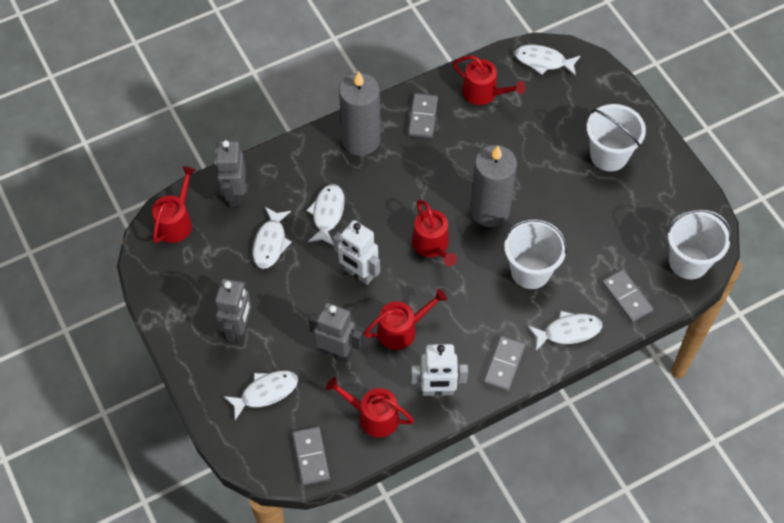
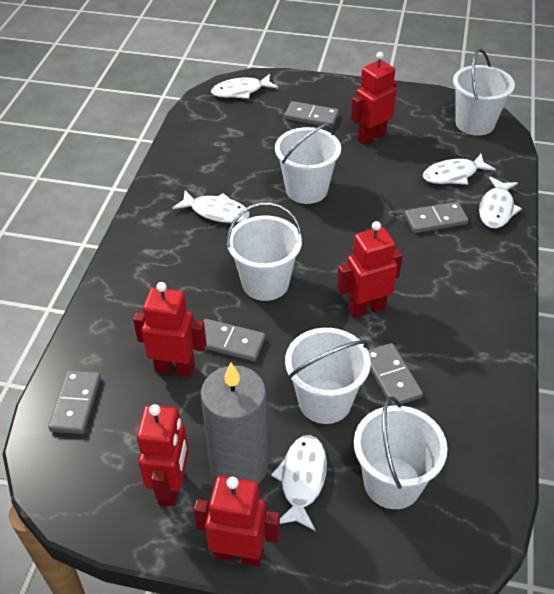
grey candle: 2 -> 1
grey domino: 4 -> 5
grey robot: 3 -> 0
red robot: 0 -> 5
red watering can: 5 -> 0
white bucket: 3 -> 5
white robot: 2 -> 0

